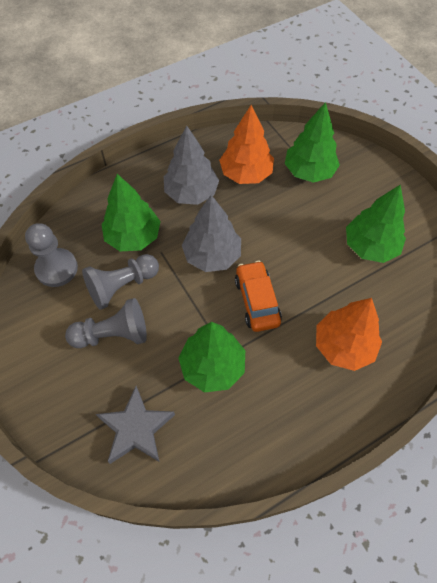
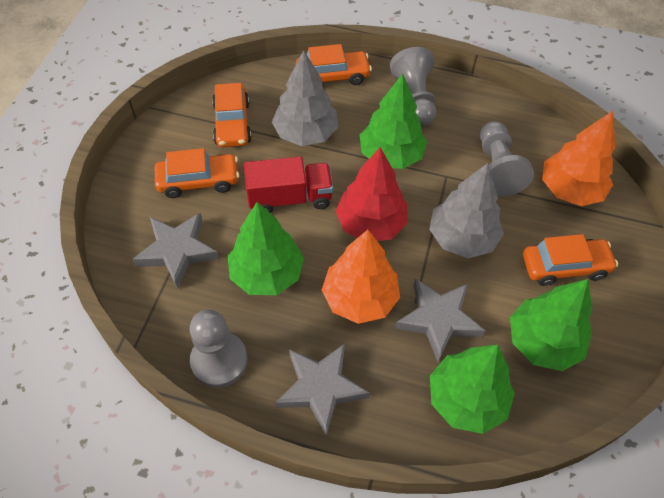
grey star: 1 -> 3
orange car: 1 -> 4
red tree: 0 -> 1
red truck: 0 -> 1

